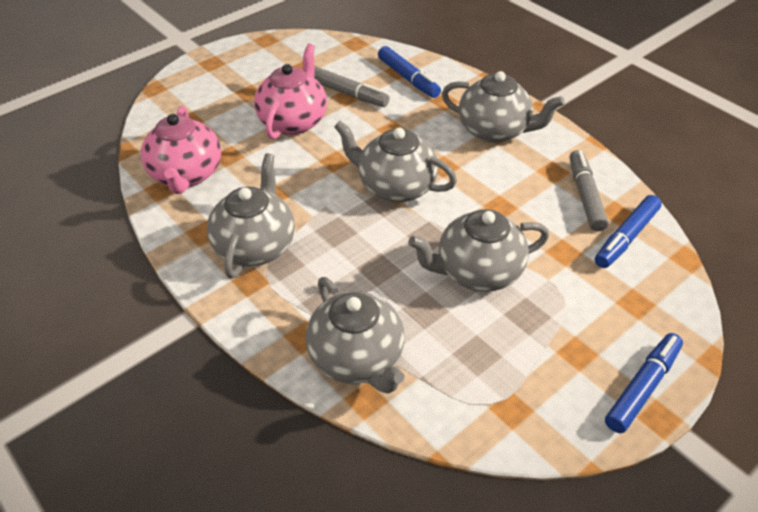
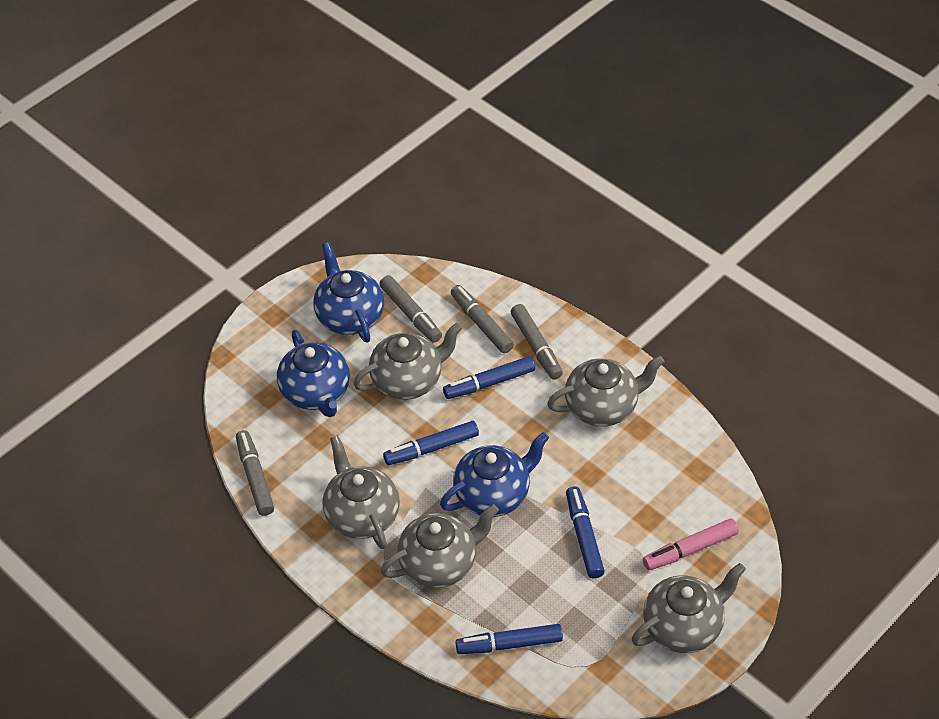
blue marker: 3 -> 4
blue teapot: 0 -> 3
grey marker: 2 -> 4
pink marker: 0 -> 1
pink teapot: 2 -> 0

